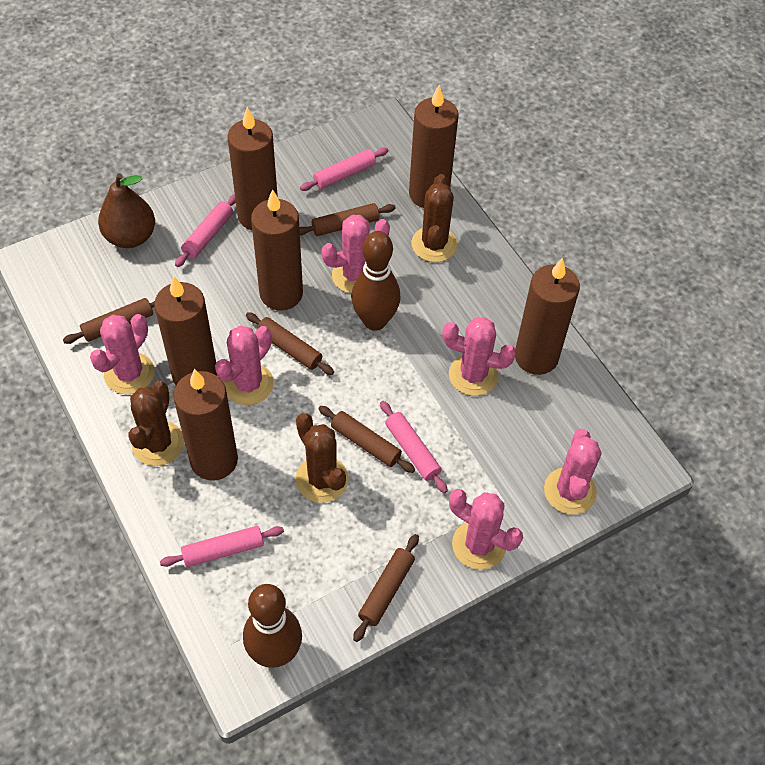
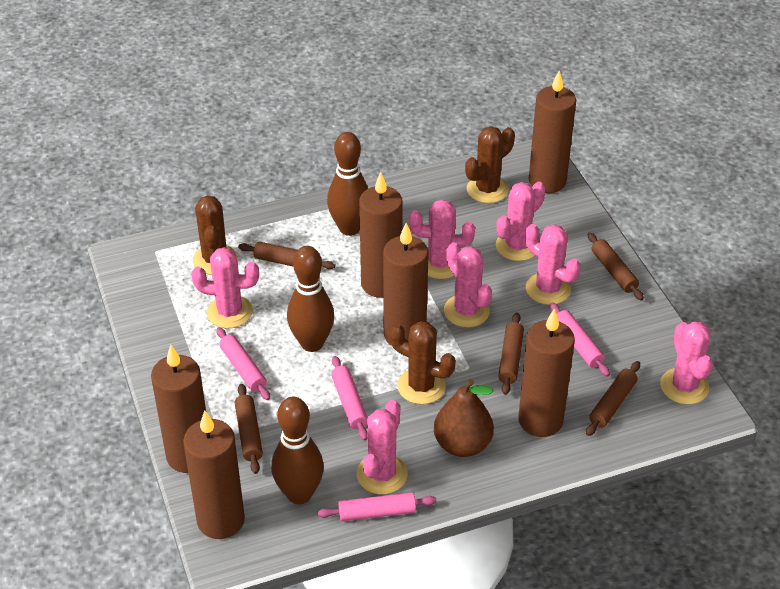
brown bowling pin: 2 -> 3
pink cactus: 6 -> 7

